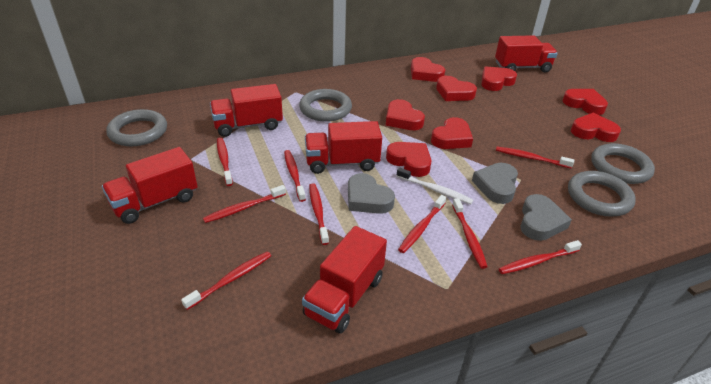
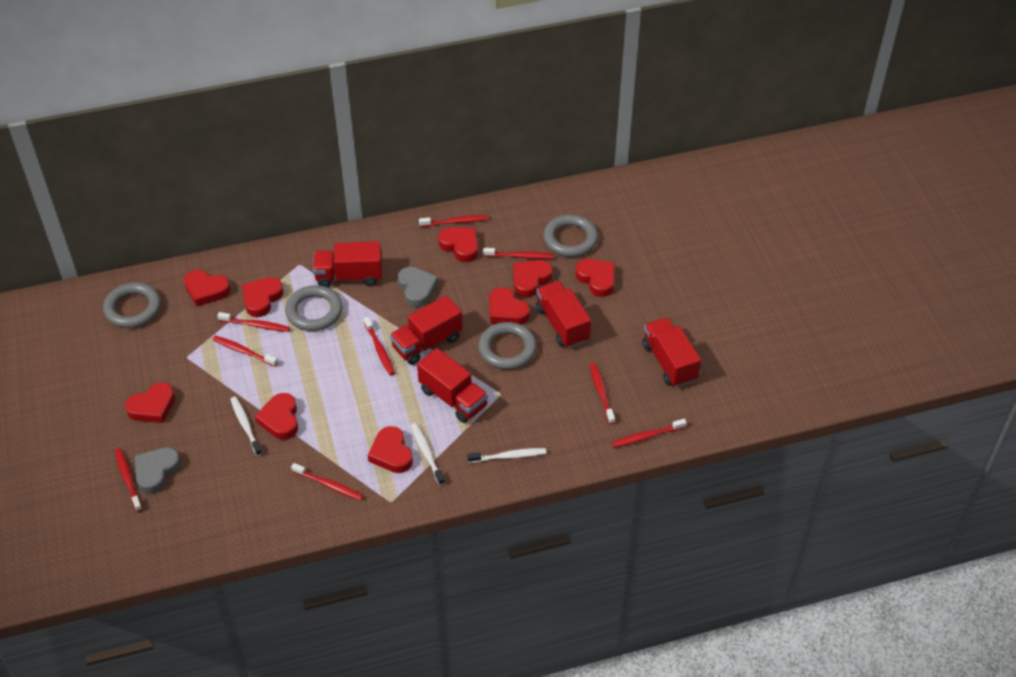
grey heart: 3 -> 2
red heart: 8 -> 9
white toothbrush: 1 -> 3

